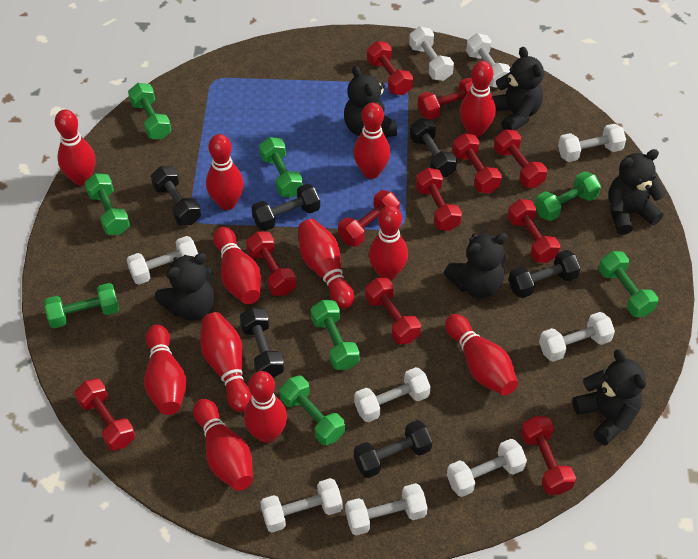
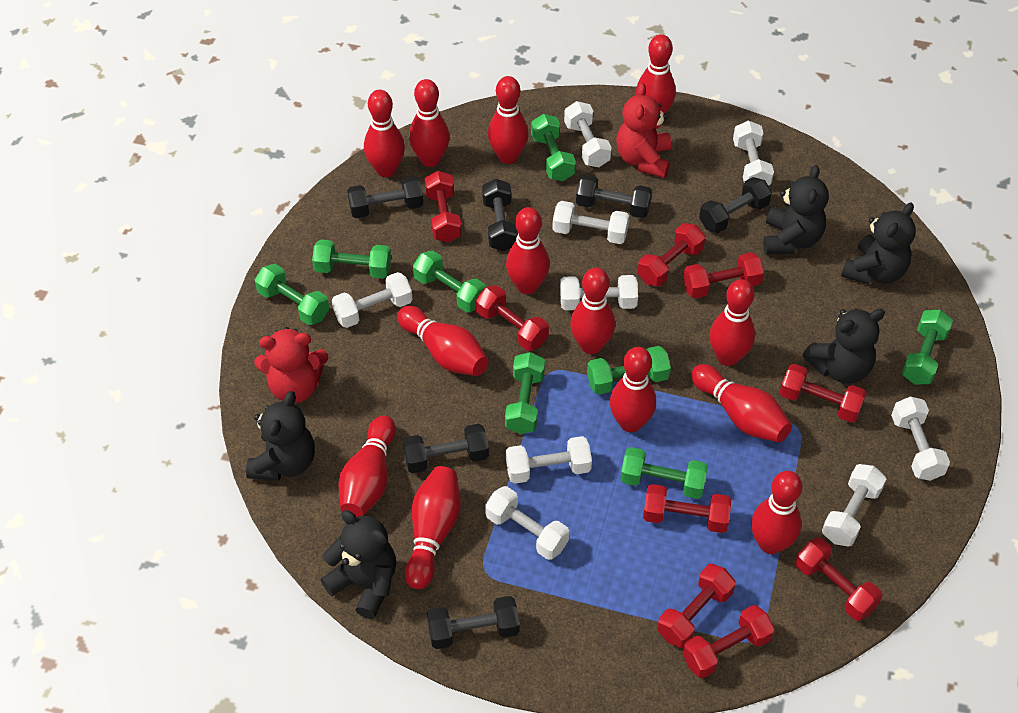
black teddy bear: 6 -> 5
red bowling pin: 12 -> 13
red dumbbell: 11 -> 9
red teddy bear: 0 -> 2

